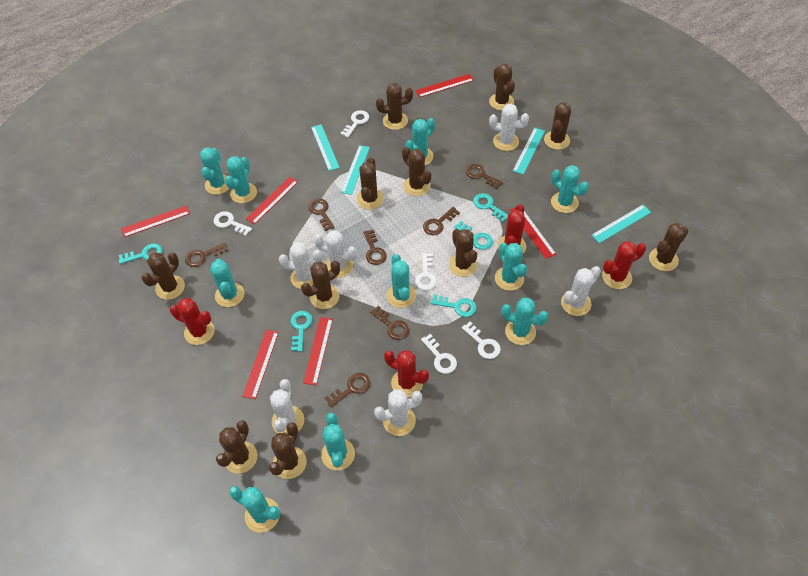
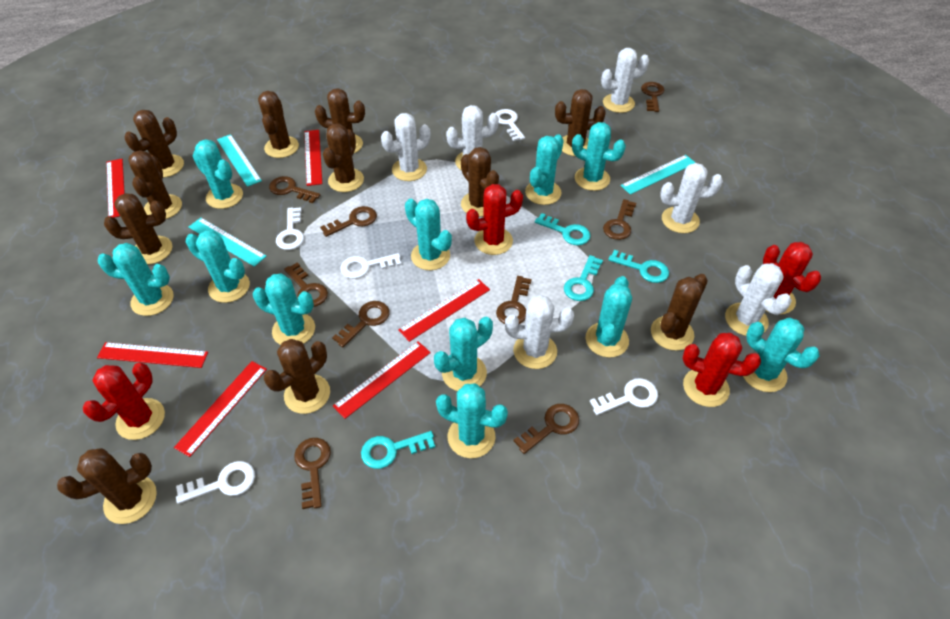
brown key: 7 -> 9
turquoise cactus: 10 -> 11
turquoise key: 5 -> 4
turquoise ruler: 4 -> 3

